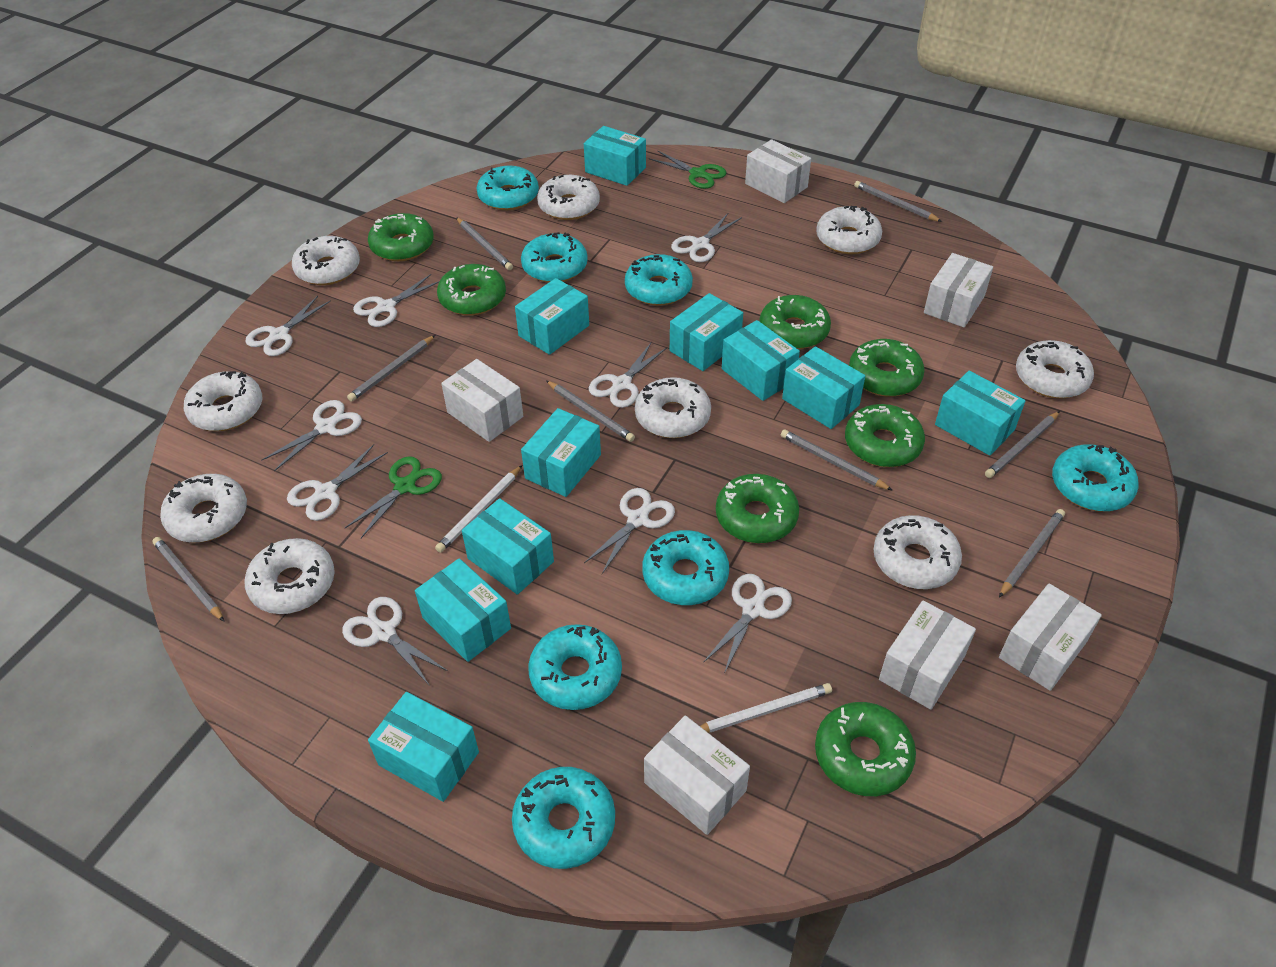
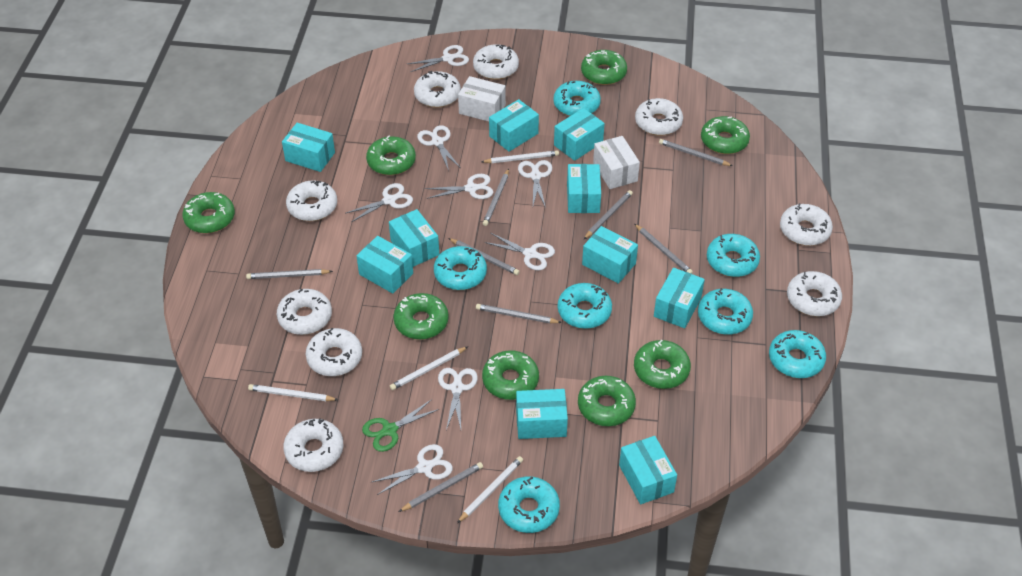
green donut: 7 -> 8
green scissors: 2 -> 1
white box: 6 -> 2
white pencil: 2 -> 4
white scissors: 9 -> 8

